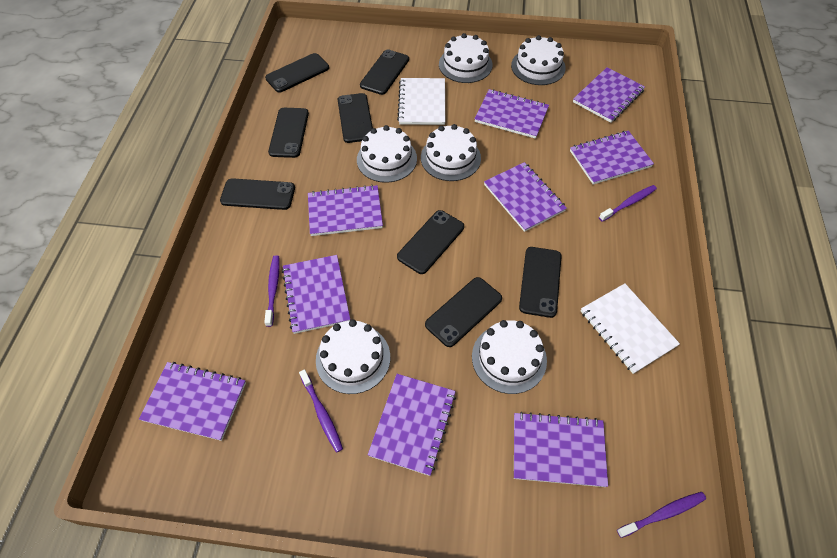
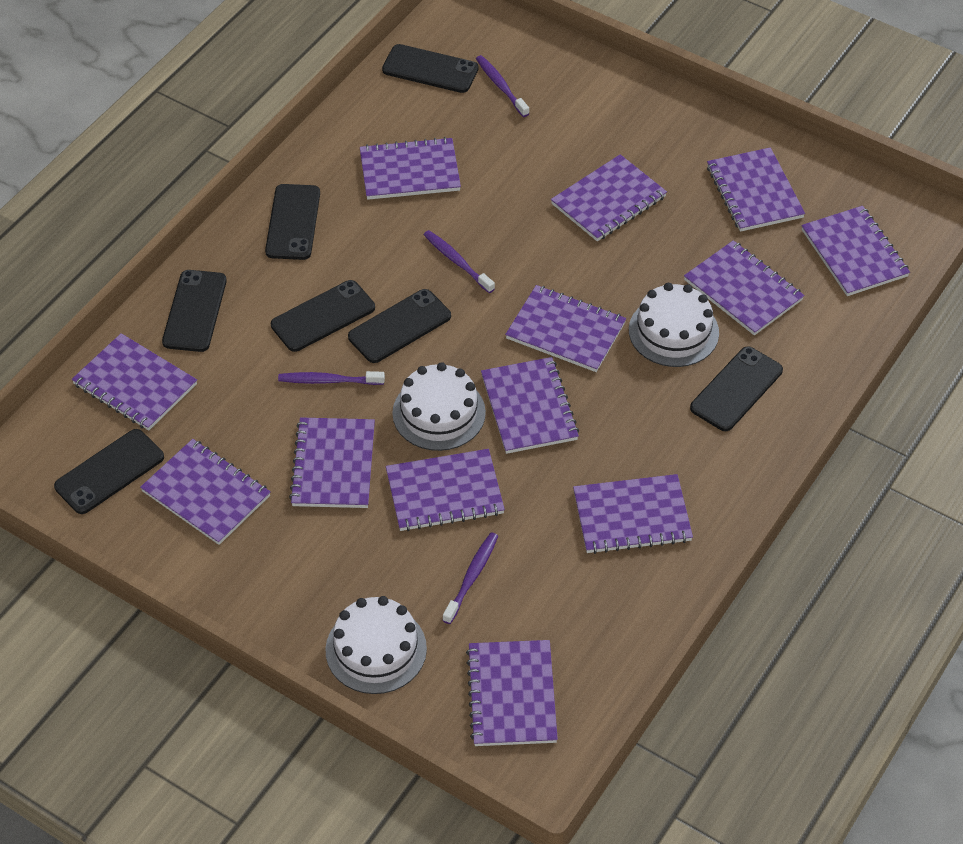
black phone: 8 -> 7
purple notebook: 9 -> 13
white cake: 6 -> 3
white notebook: 2 -> 0

